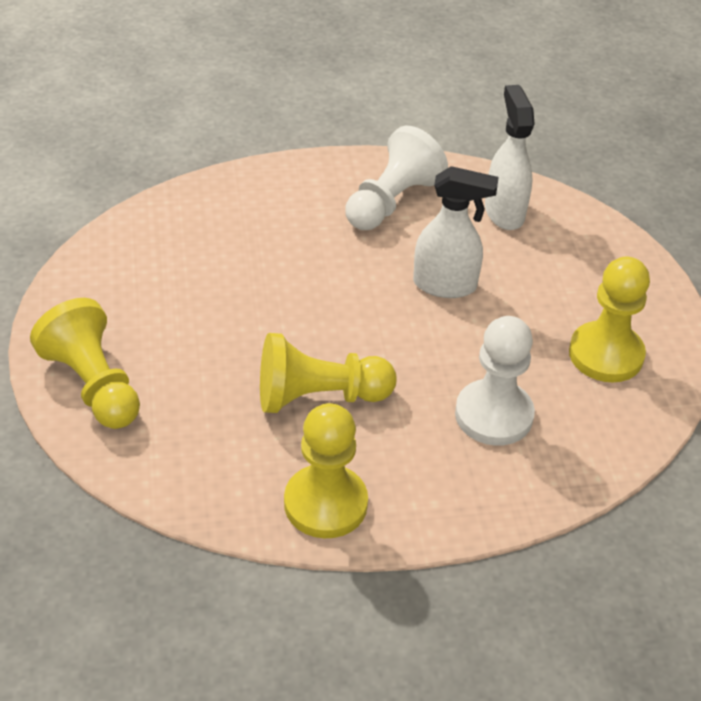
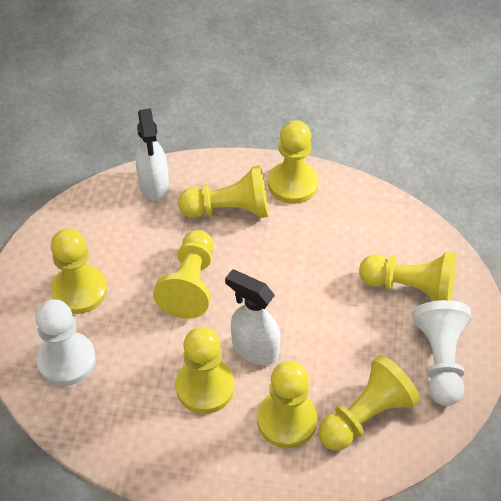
yellow pawn: 4 -> 8

